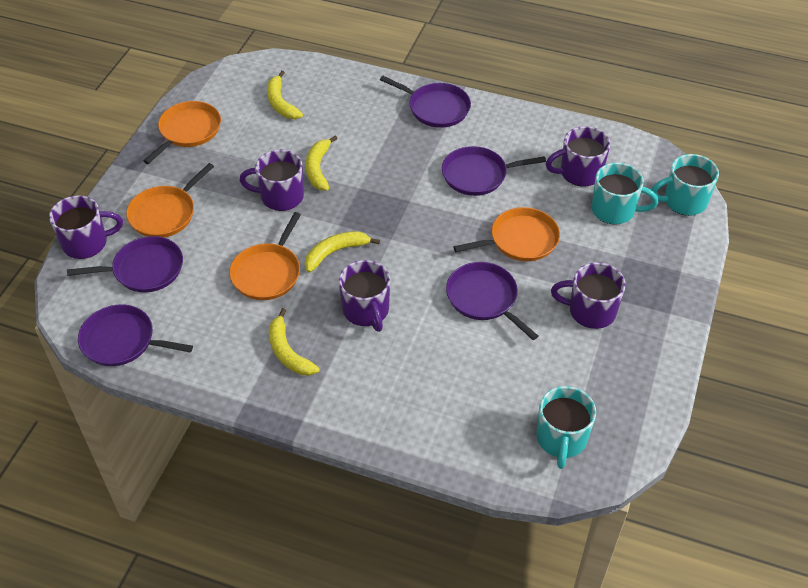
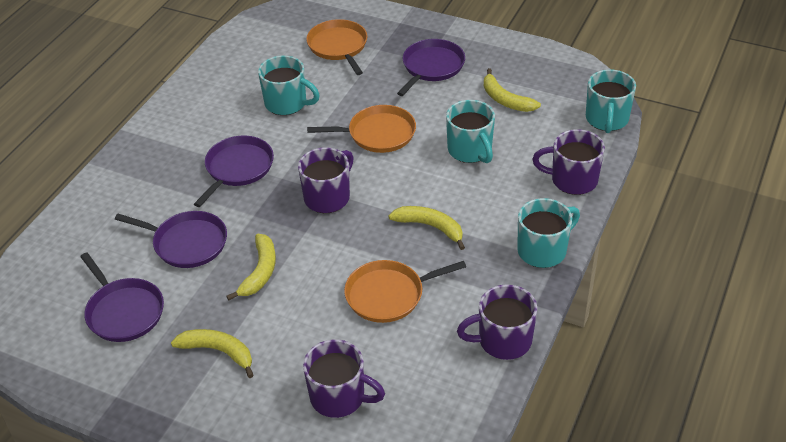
orange pan: 4 -> 3
purple mug: 5 -> 4
purple pan: 5 -> 4
turquoise mug: 3 -> 4

